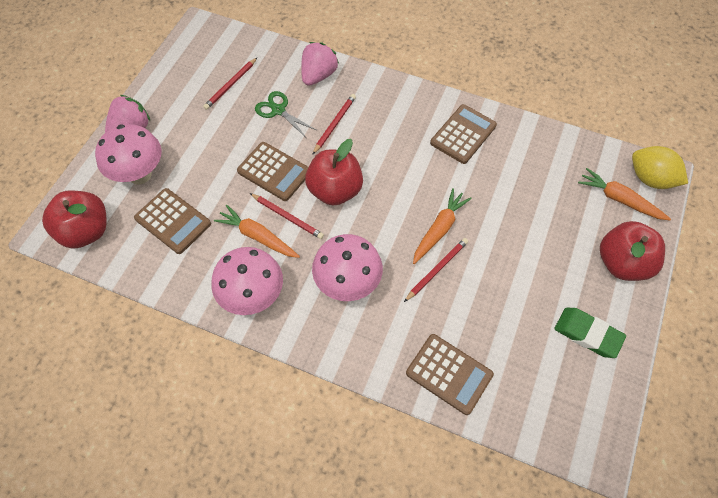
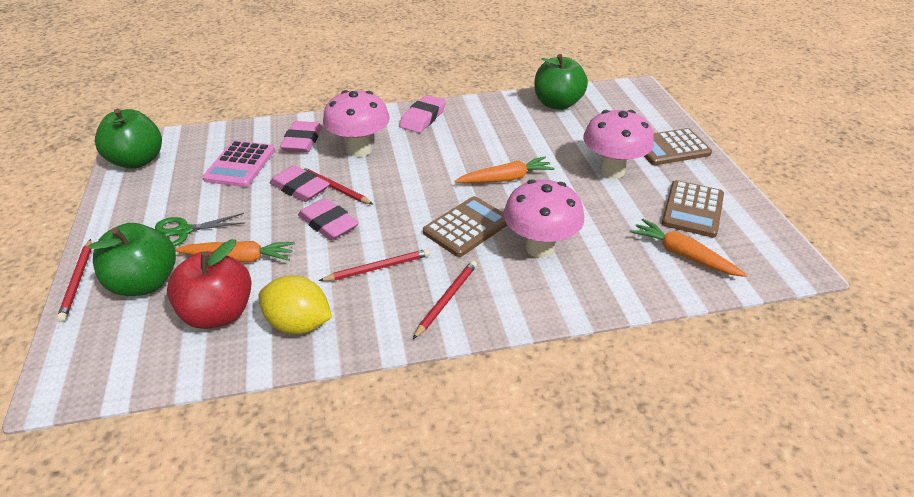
brown calculator: 4 -> 3
green apple: 0 -> 3
green eraser: 1 -> 0
pink calculator: 0 -> 1
pink eraser: 0 -> 4
pink strawberry: 2 -> 0
red apple: 3 -> 1

